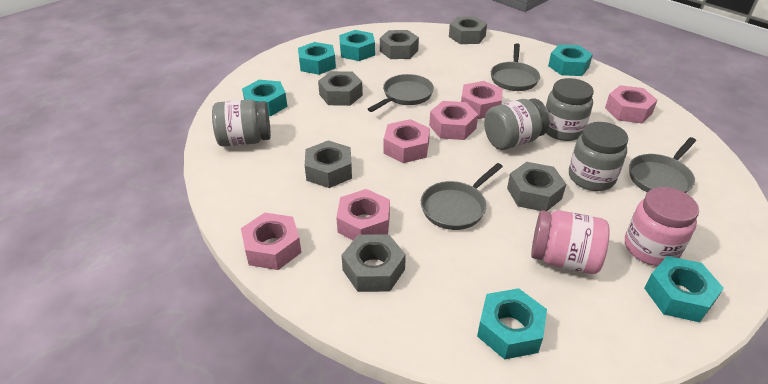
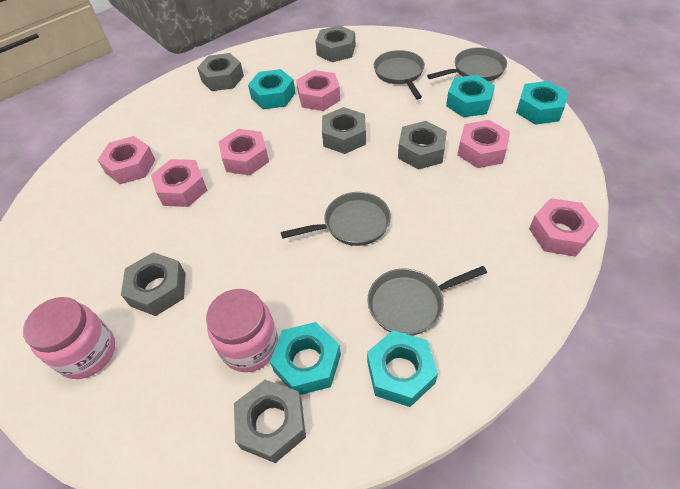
grey jar: 4 -> 0
turquoise nut: 6 -> 5

